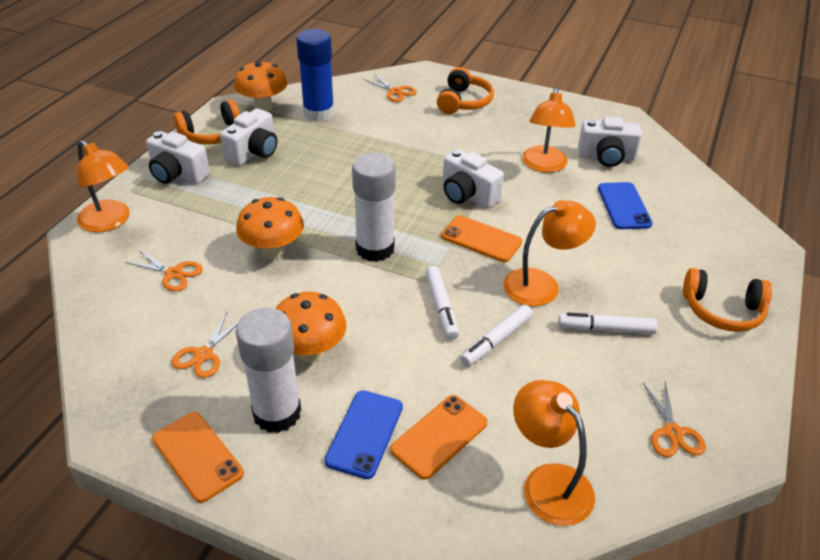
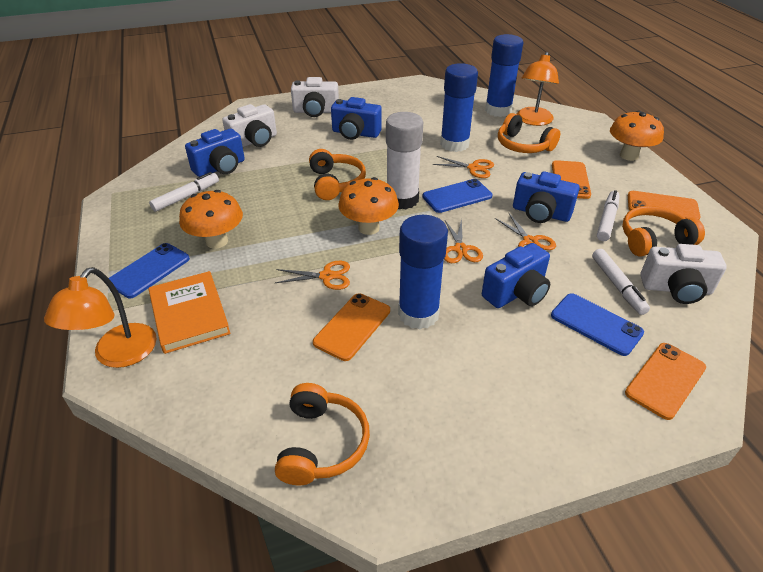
blue camera: 0 -> 4
blue glue stick: 1 -> 3
blue phone: 2 -> 3
orange book: 0 -> 1
orange headphones: 3 -> 4
orange lamp: 4 -> 2
orange phone: 3 -> 4
white camera: 4 -> 3
white glue stick: 2 -> 1

